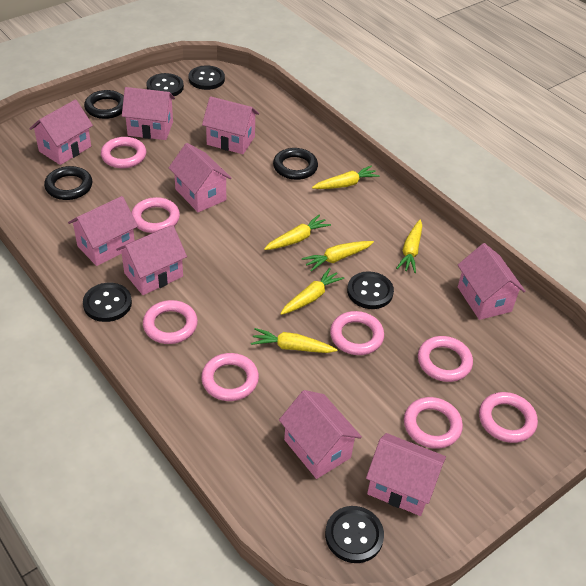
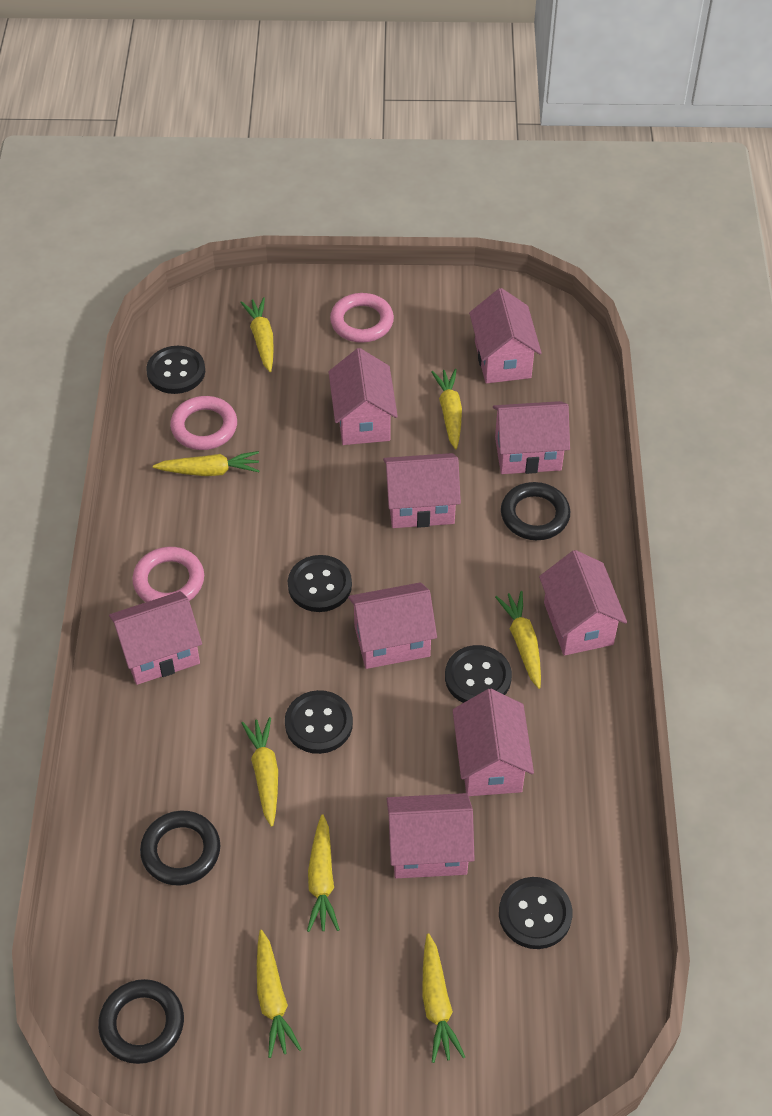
pink ring: 8 -> 3
yellow carrot: 6 -> 8

